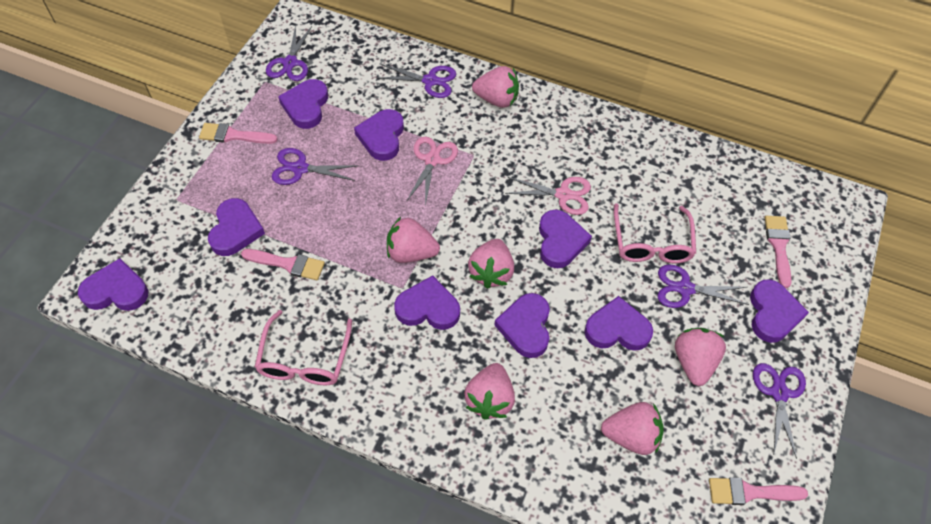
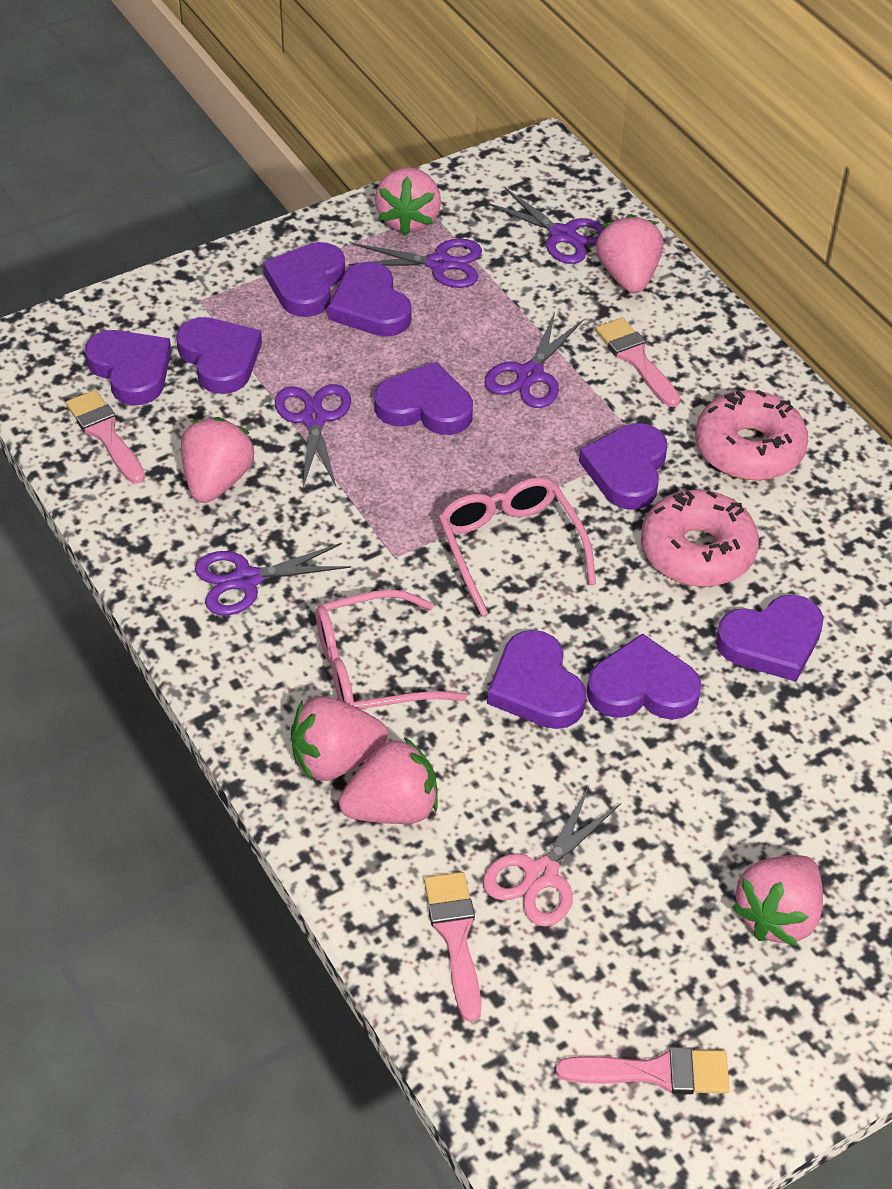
pink donut: 0 -> 2
pink scissors: 2 -> 1

